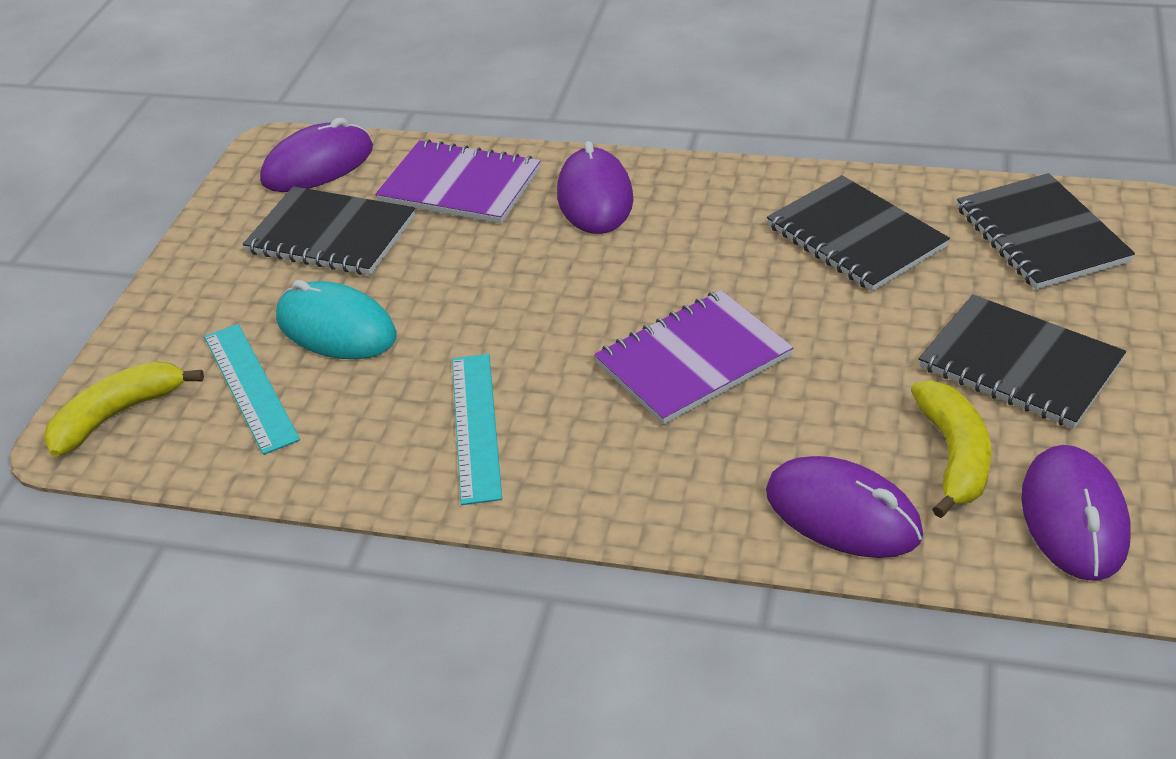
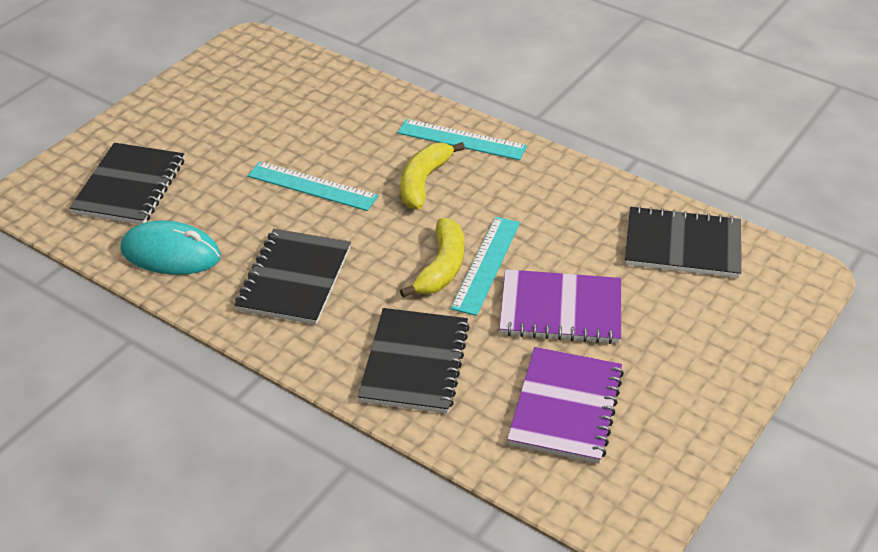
purple mouse: 4 -> 0
turquoise ruler: 2 -> 3

